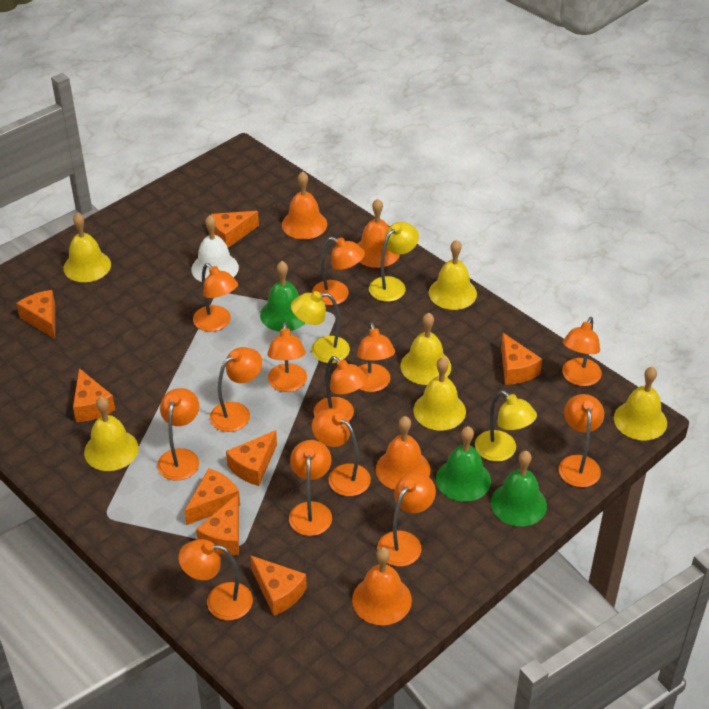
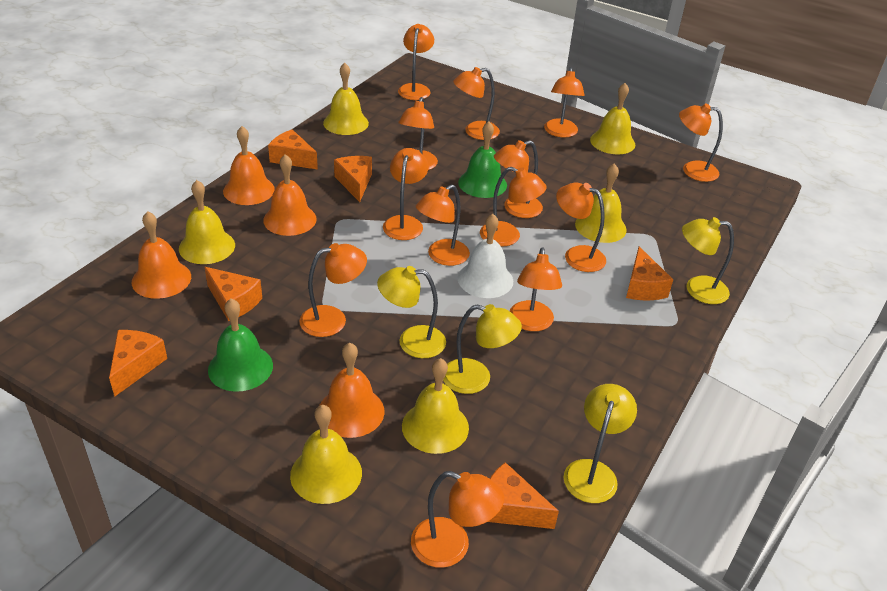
green bell: 3 -> 2
orange cheese: 8 -> 6
yellow lamp: 3 -> 4

